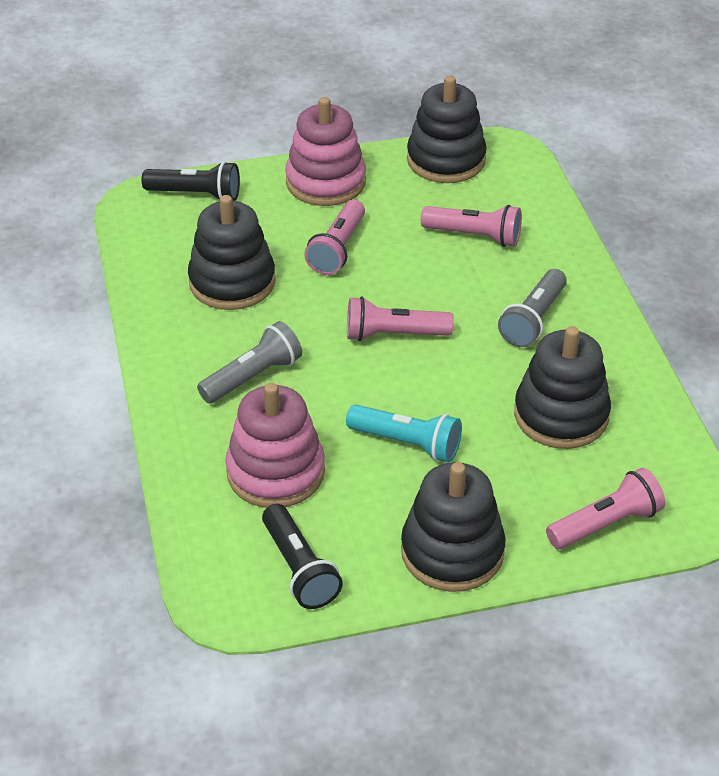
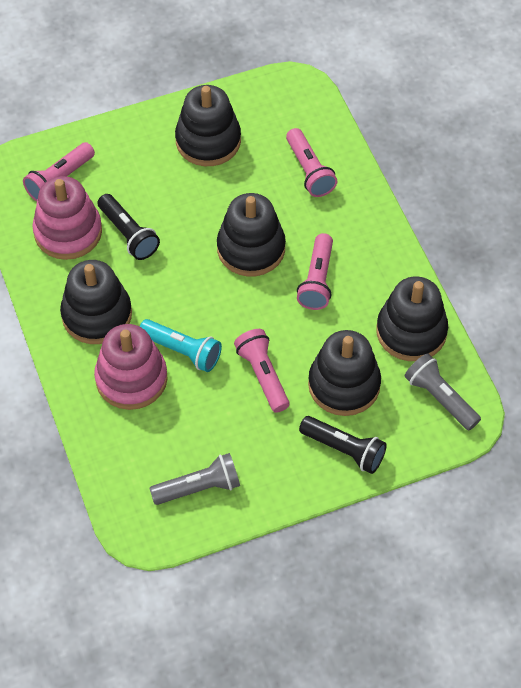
black stacking toy: 4 -> 5

